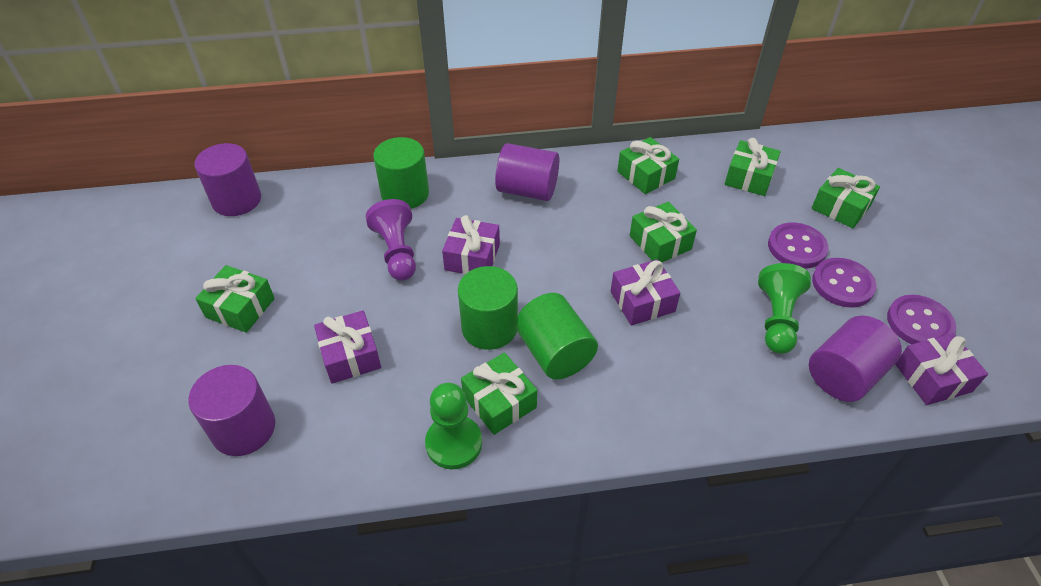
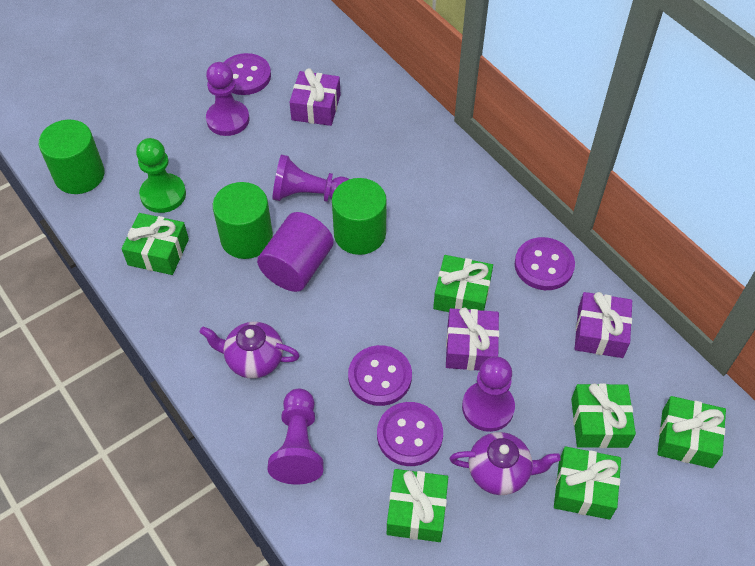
green pawn: 2 -> 1
purple button: 3 -> 4
purple cylinder: 4 -> 1
purple gift: 4 -> 3
purple pawn: 1 -> 4
purple teapot: 0 -> 2

